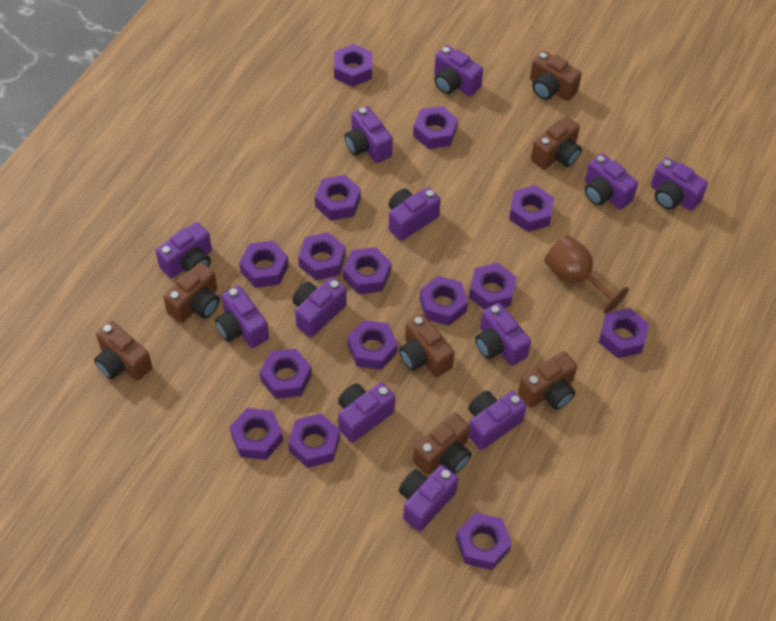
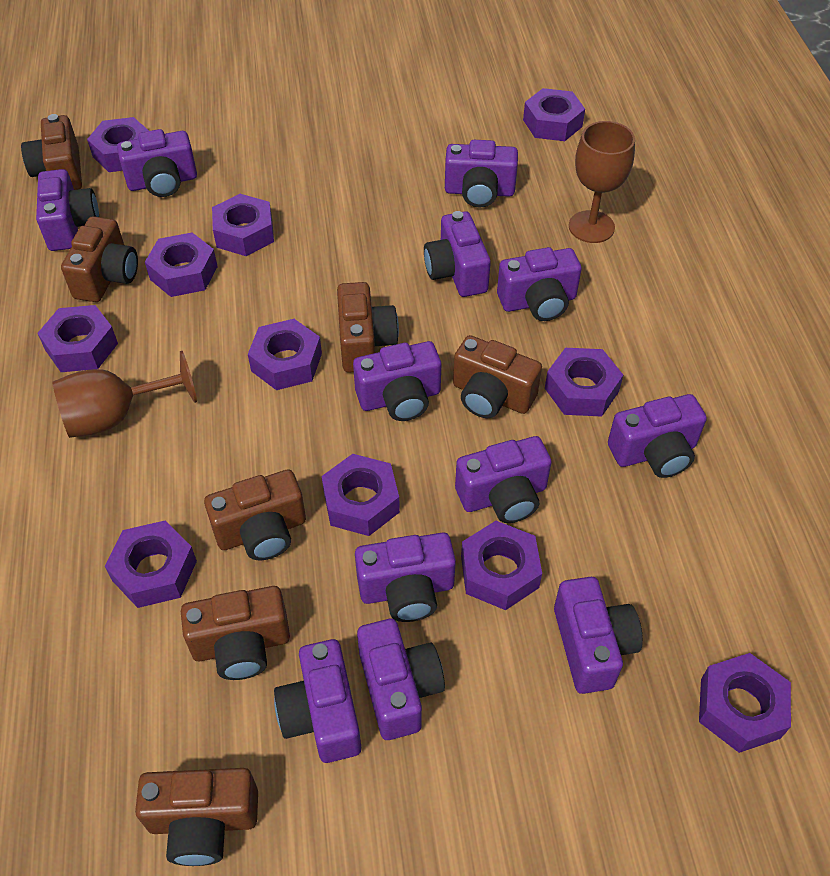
brown goblet: 1 -> 2
purple nut: 15 -> 11

